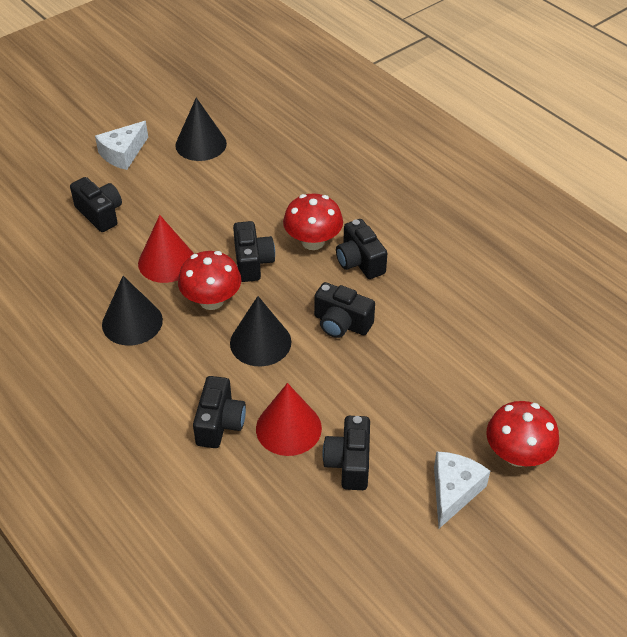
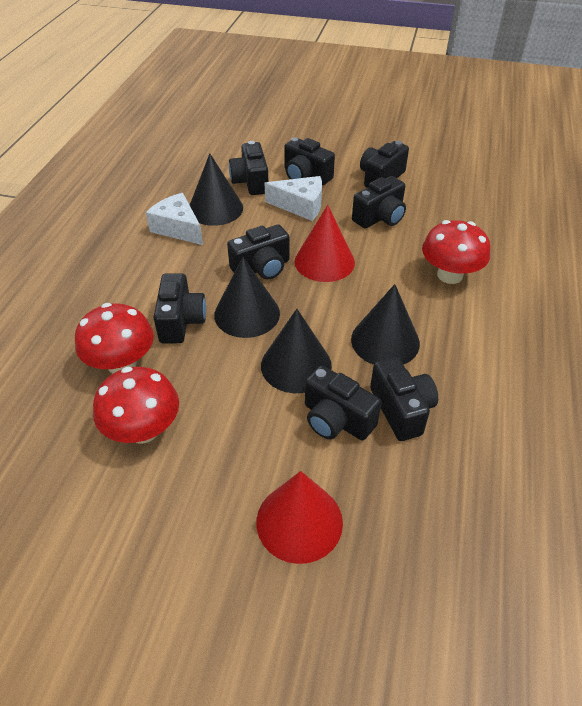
black camera: 6 -> 8
black cone: 3 -> 4

